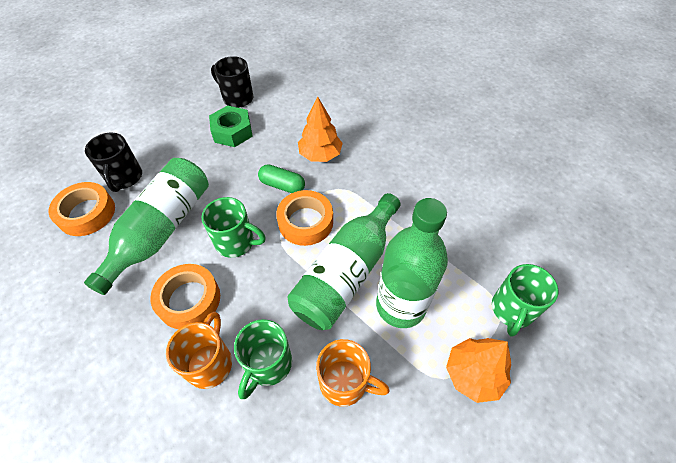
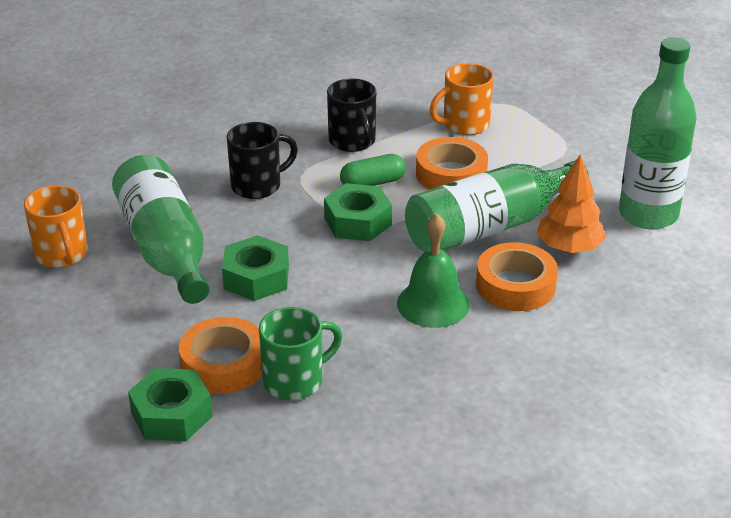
green bell: 0 -> 1
green mug: 3 -> 1
green nut: 1 -> 3
orange tree: 2 -> 1

